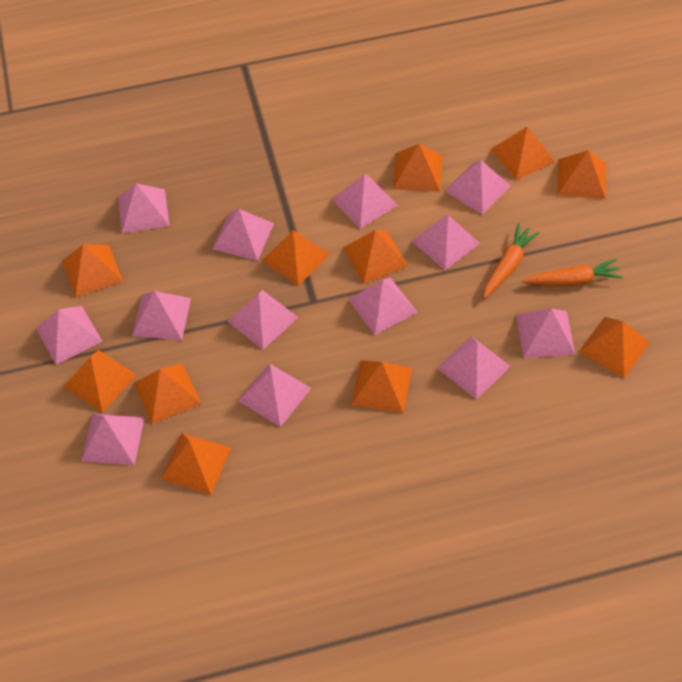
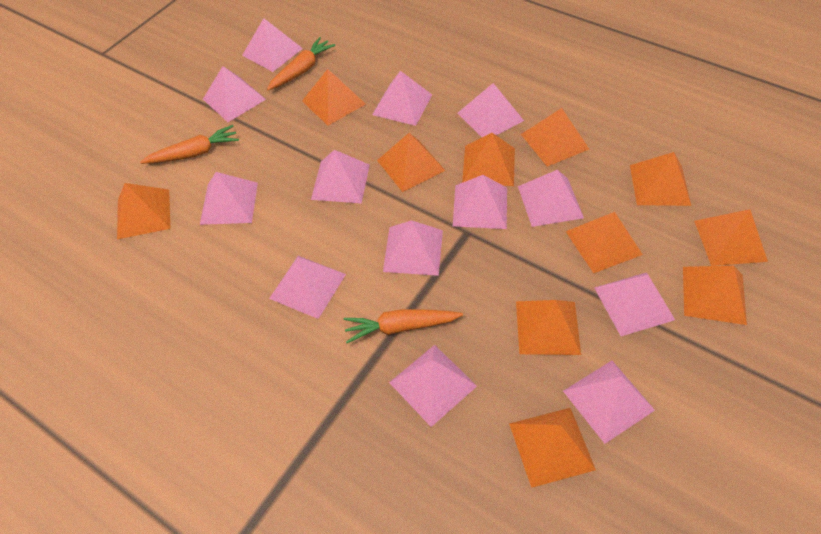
orange carrot: 2 -> 3

